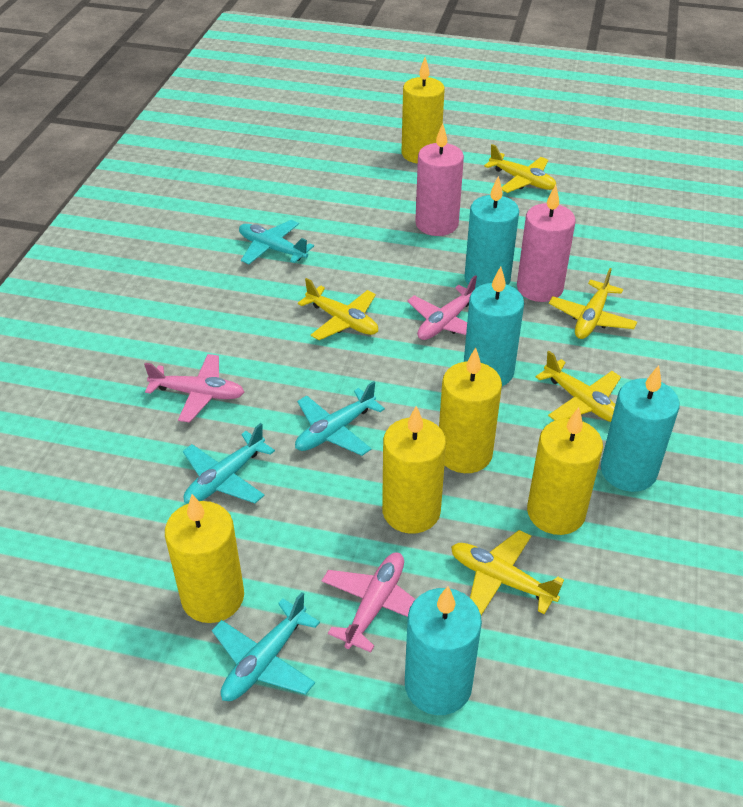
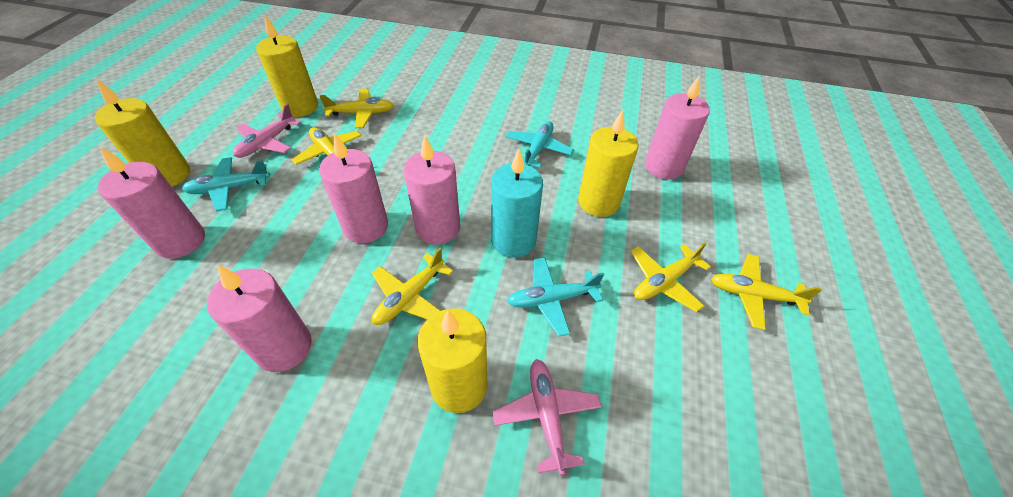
pink candle: 2 -> 5
pink plane: 3 -> 2
turquoise candle: 4 -> 1
turquoise plane: 4 -> 3
yellow candle: 5 -> 4

